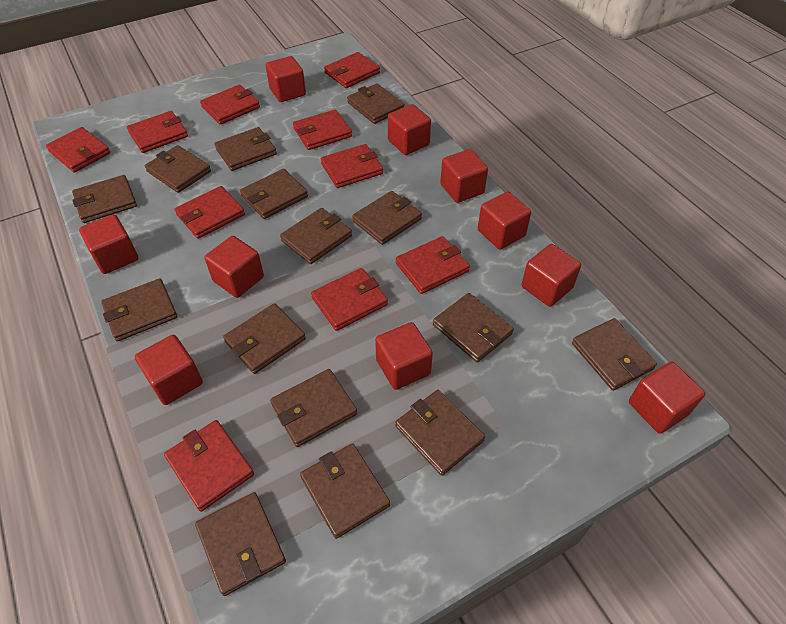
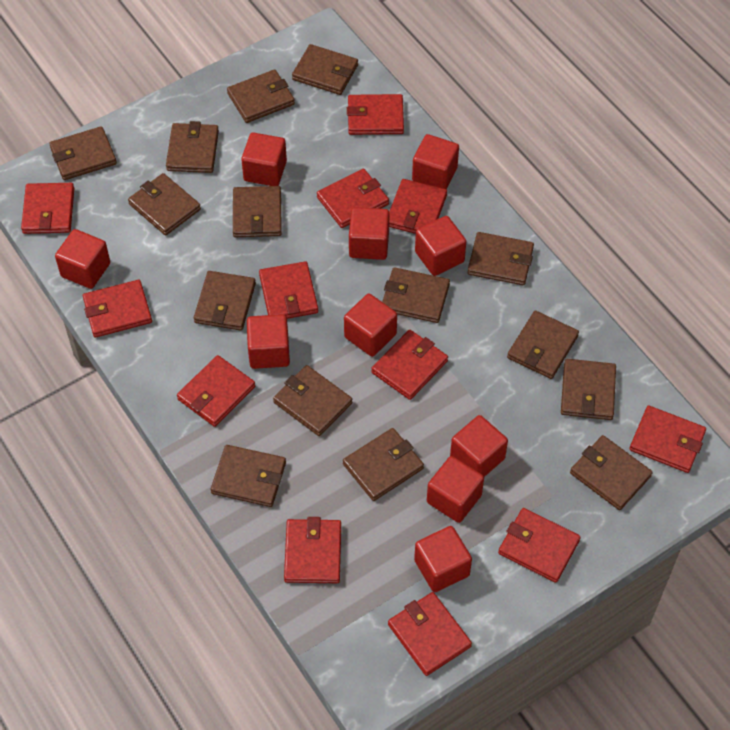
red wallet: 10 -> 12

